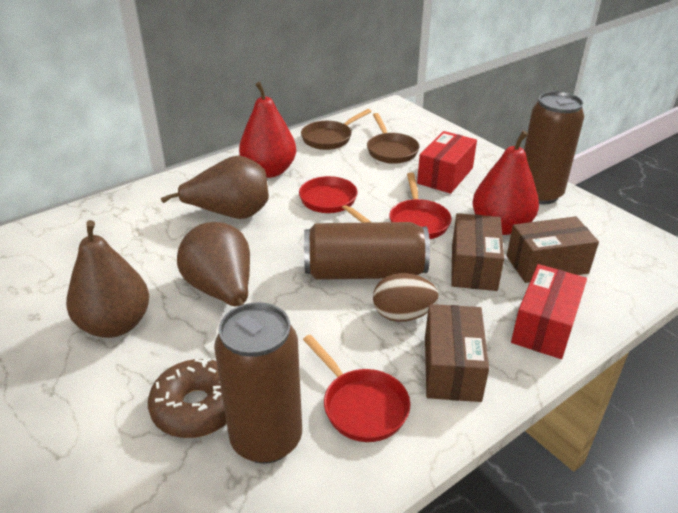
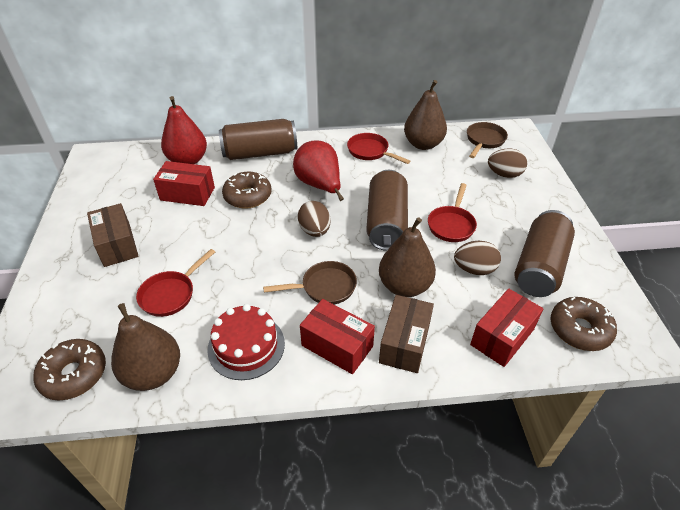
brown box: 3 -> 2
brown donut: 1 -> 3
brown egg: 1 -> 3
red box: 2 -> 3
red cake: 0 -> 1

